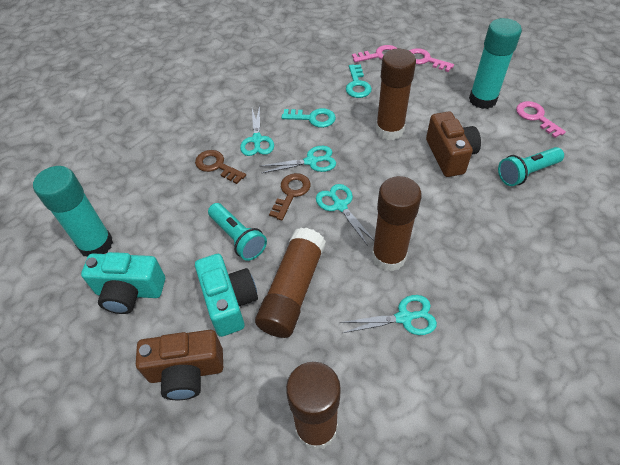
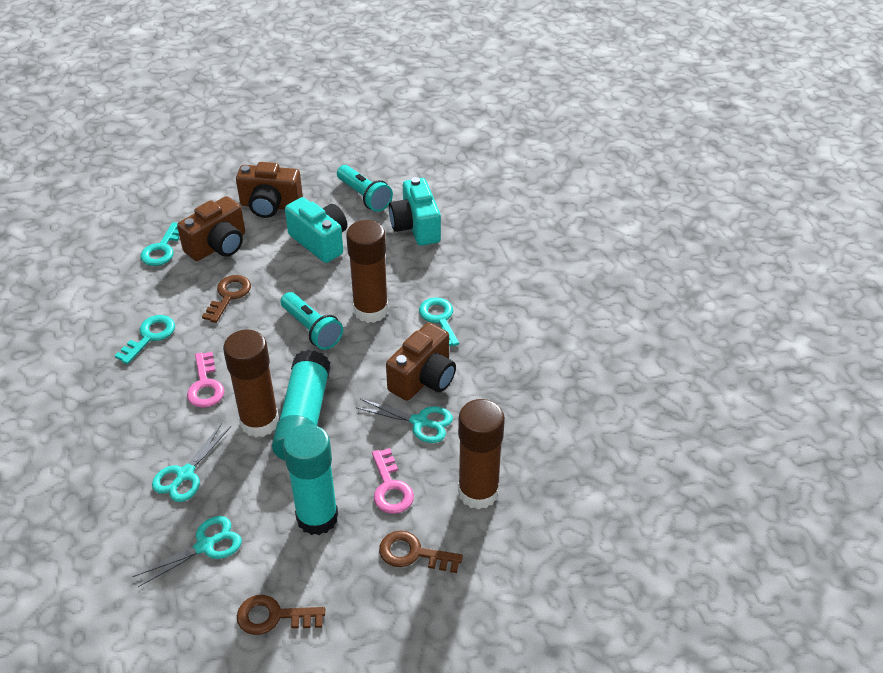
brown camera: 2 -> 3
brown glue stick: 4 -> 3
brown key: 2 -> 3
pink key: 3 -> 2
turquoise key: 2 -> 3
turquoise scissors: 4 -> 3

